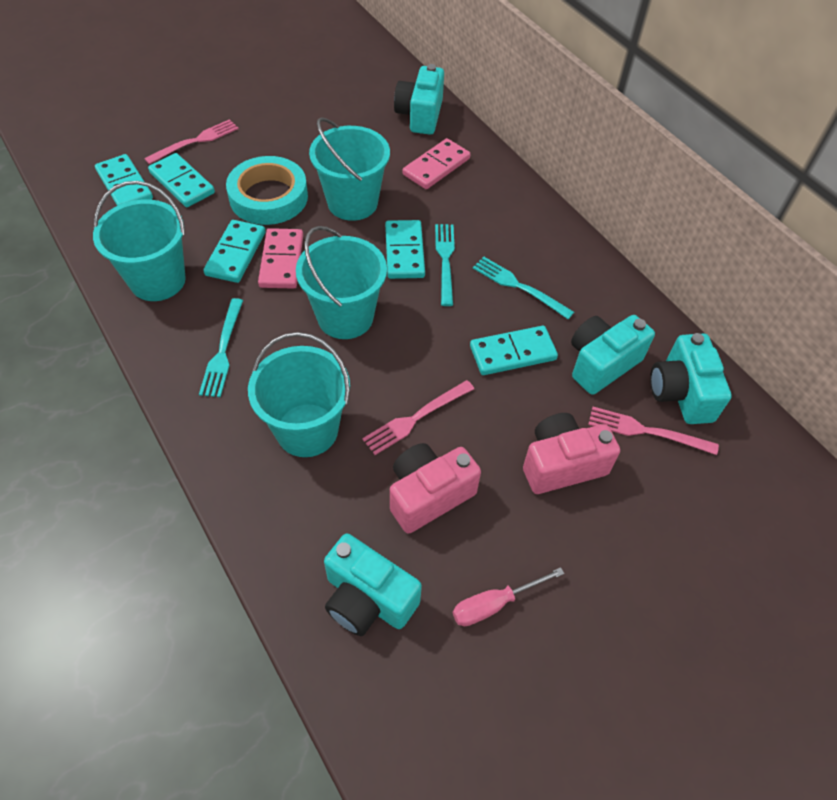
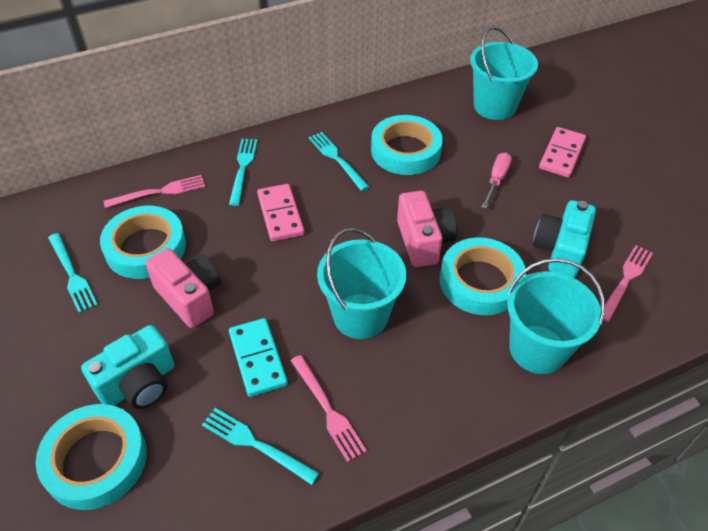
turquoise bucket: 4 -> 3
turquoise camera: 4 -> 2
turquoise domino: 5 -> 1
turquoise fork: 3 -> 4
turquoise tape: 1 -> 4

